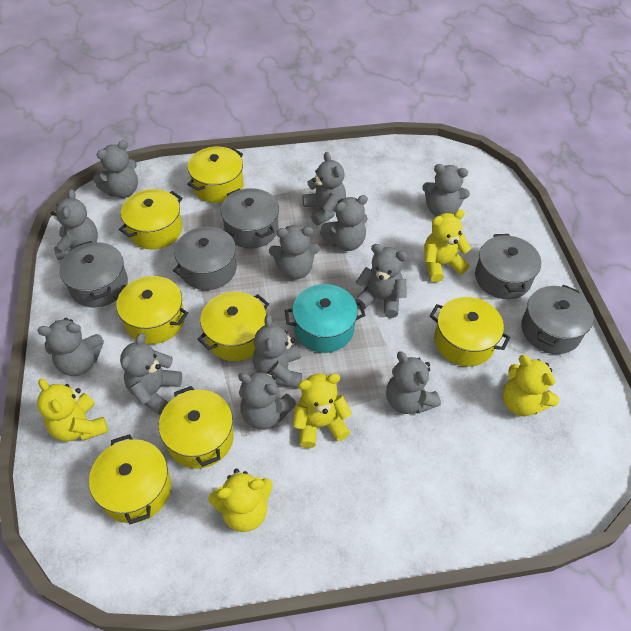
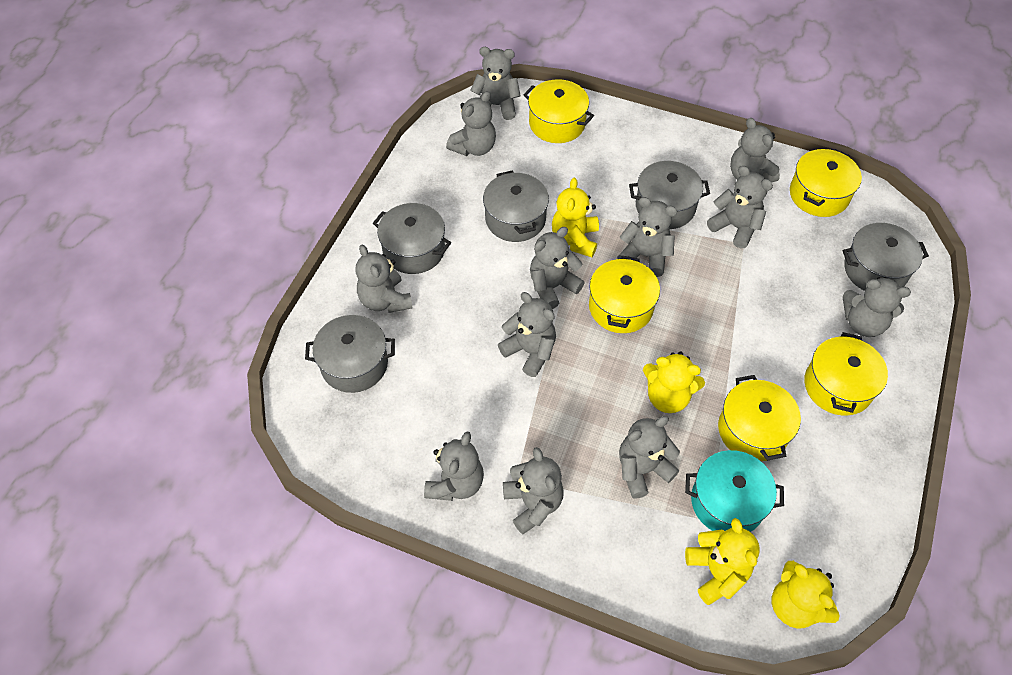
yellow pot: 7 -> 5
yellow teddy bear: 5 -> 4

